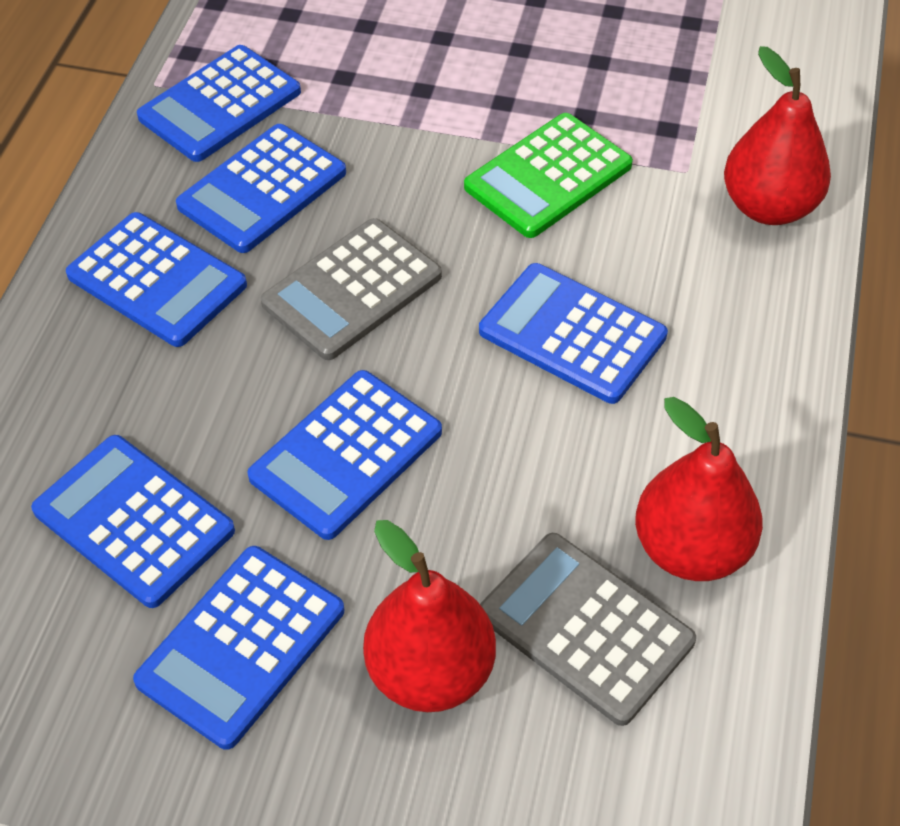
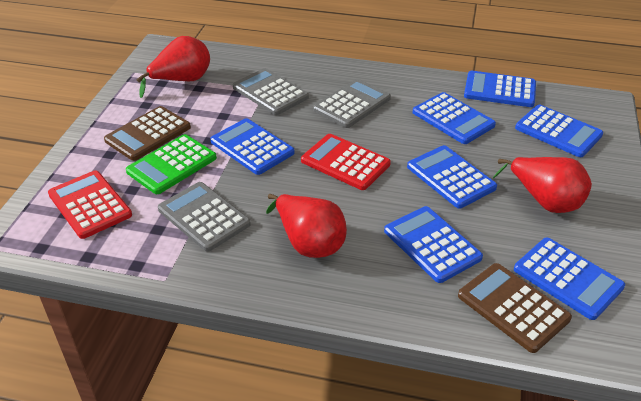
brown calculator: 0 -> 2
grey calculator: 2 -> 3
red calculator: 0 -> 2

